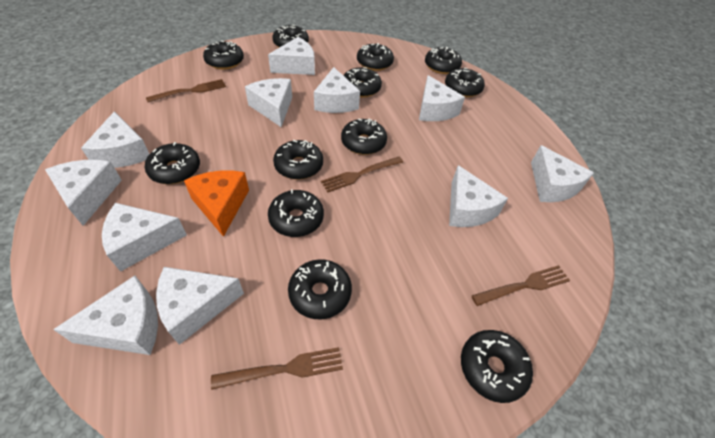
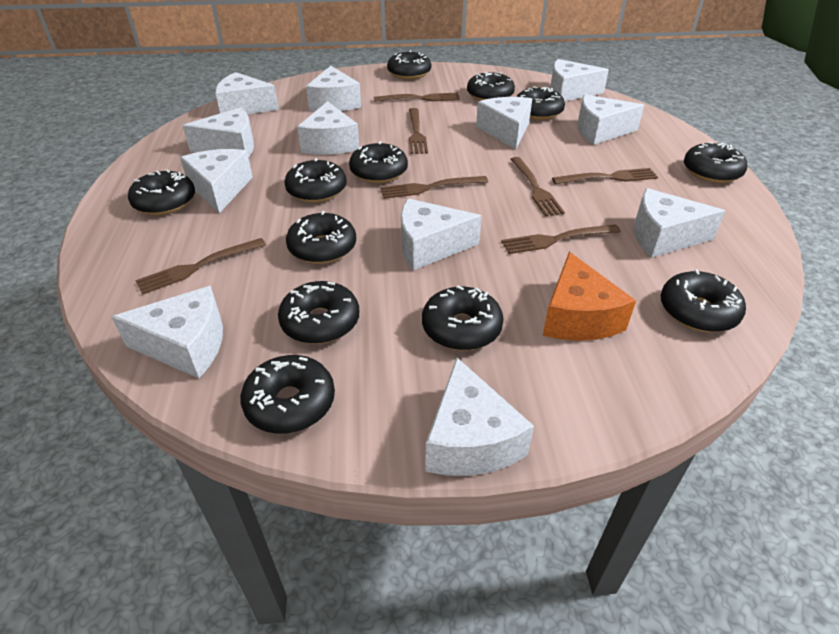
brown fork: 4 -> 7
white cheese: 11 -> 12

